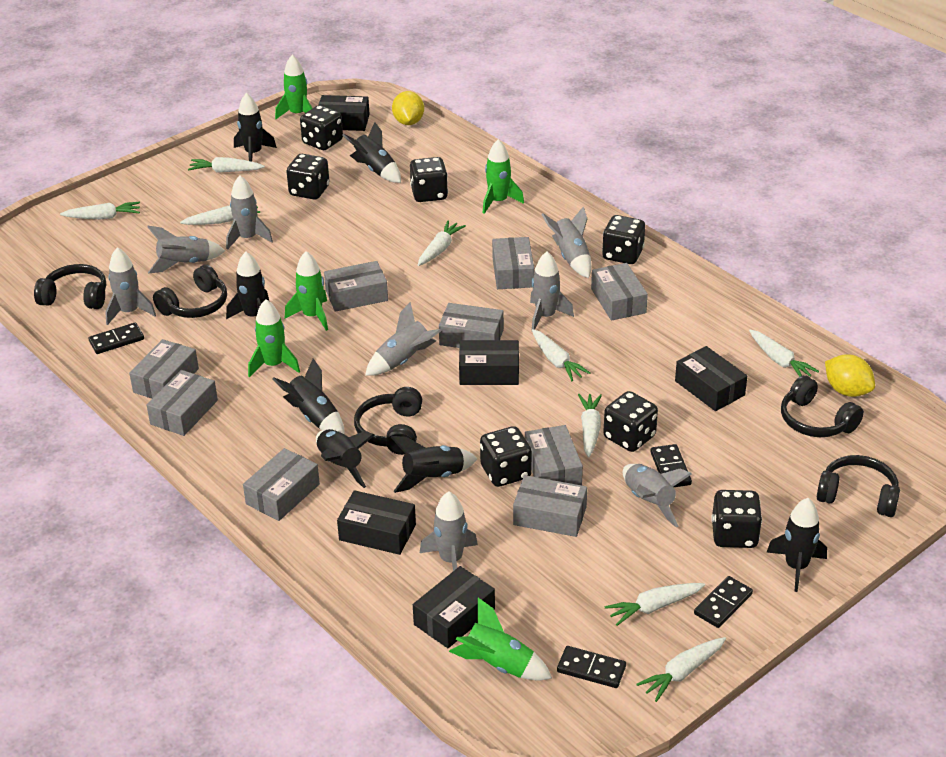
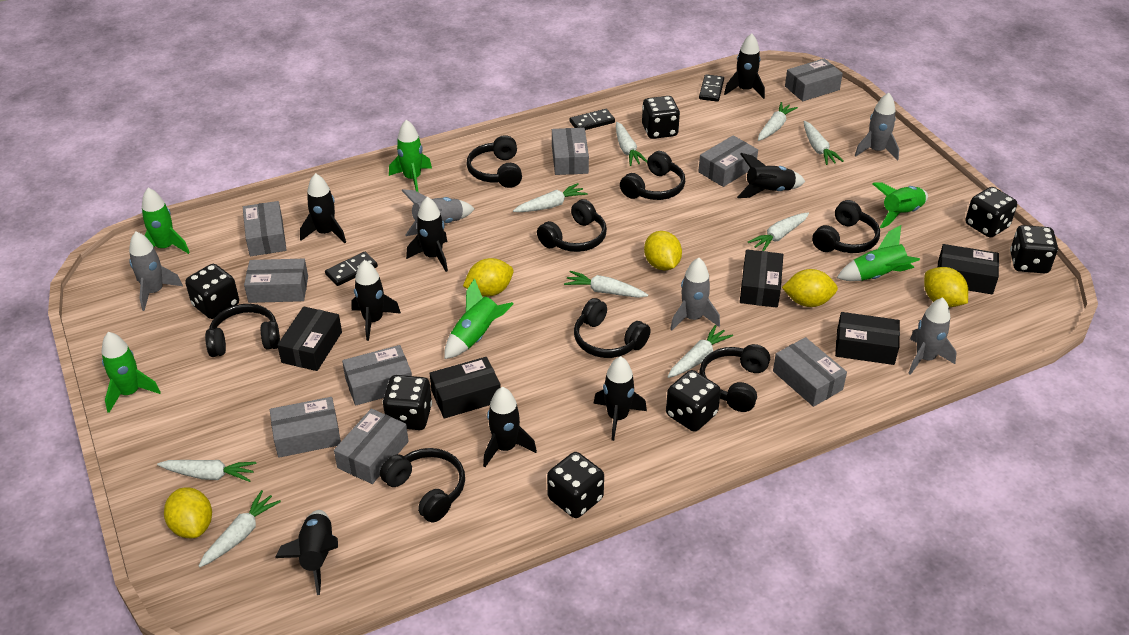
black domino: 4 -> 3
black headphones: 5 -> 8
black rocket: 7 -> 8
green rocket: 5 -> 6
grey rocket: 8 -> 5
yellow lemon: 2 -> 5

